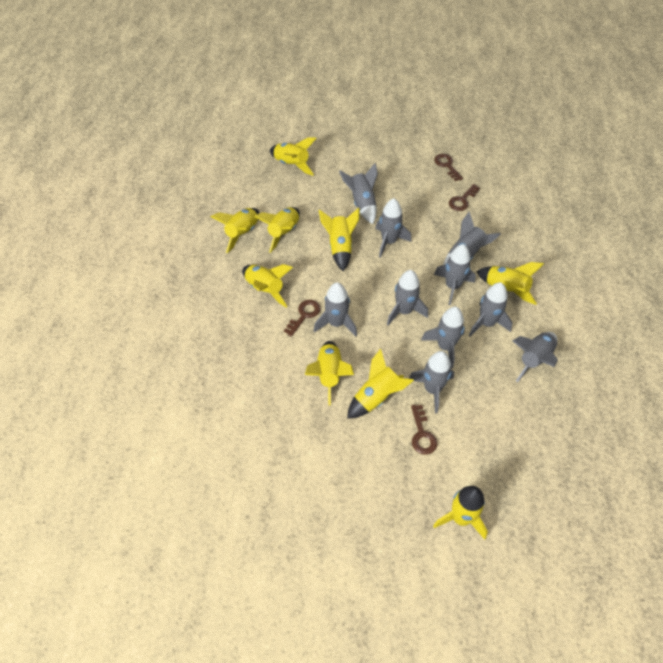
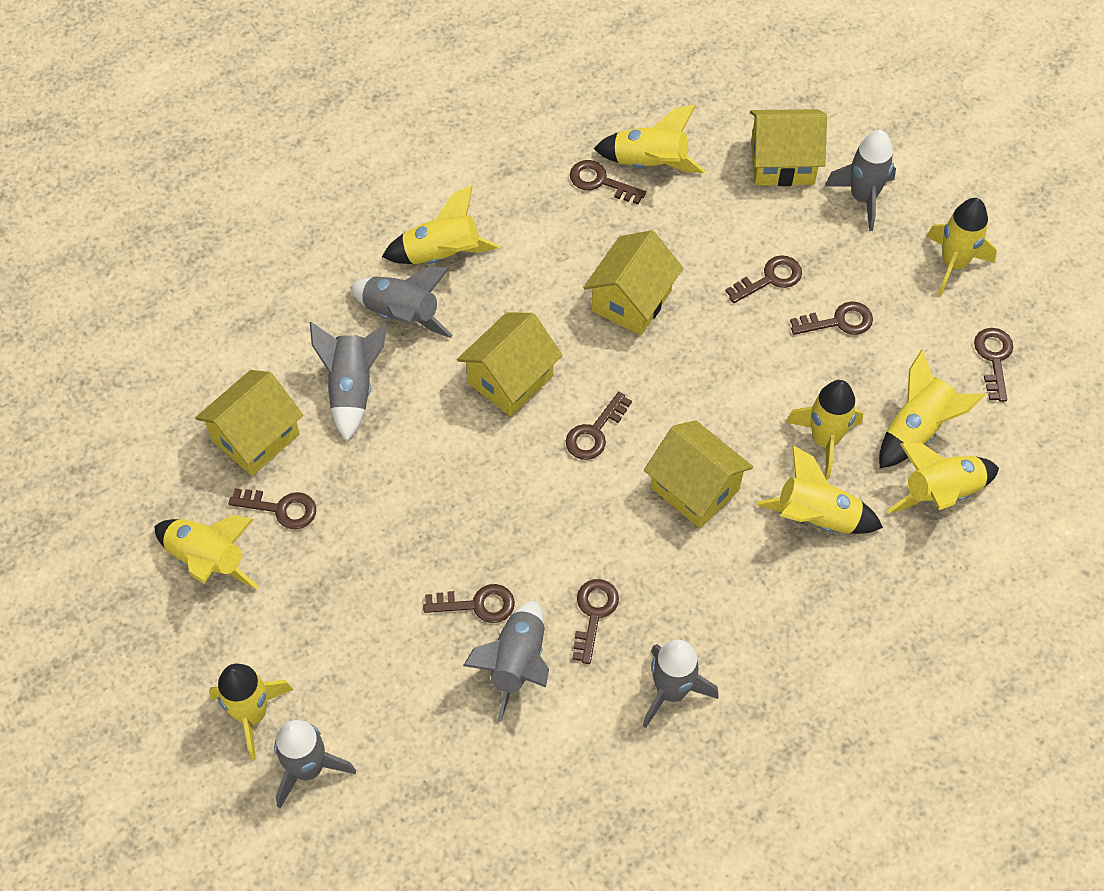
brown key: 4 -> 8
grey rocket: 10 -> 6
yellow house: 0 -> 5

